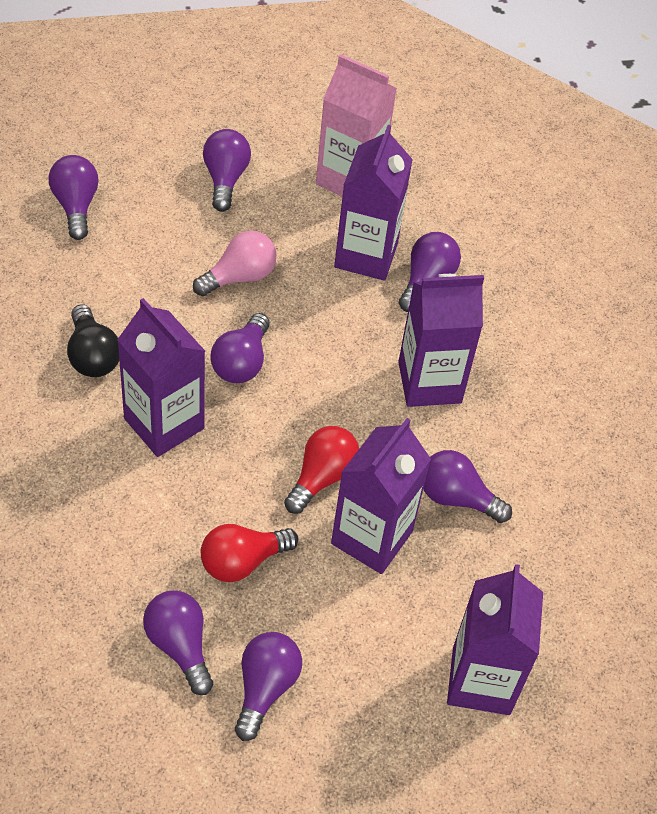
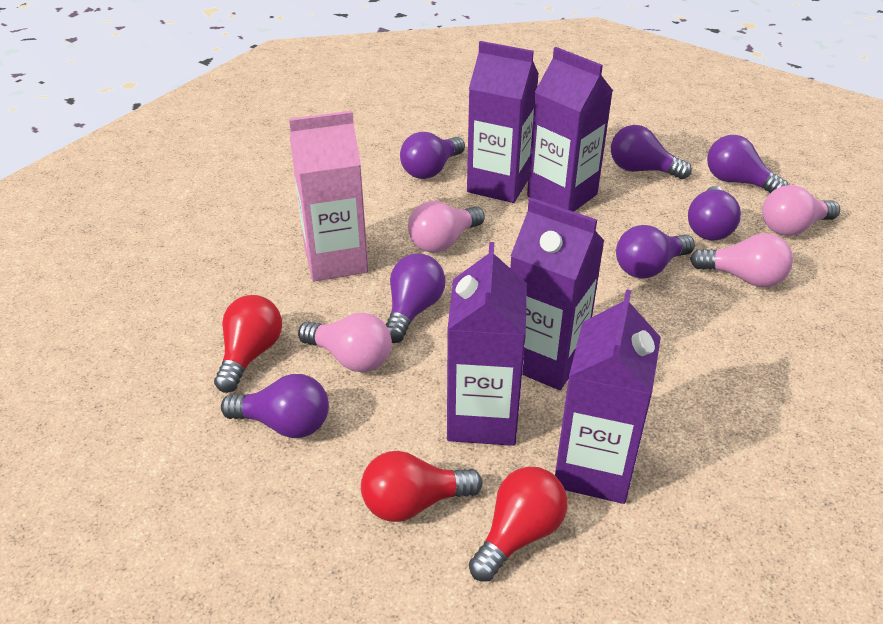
black light bulb: 1 -> 0
pink light bulb: 1 -> 4
red light bulb: 2 -> 3

